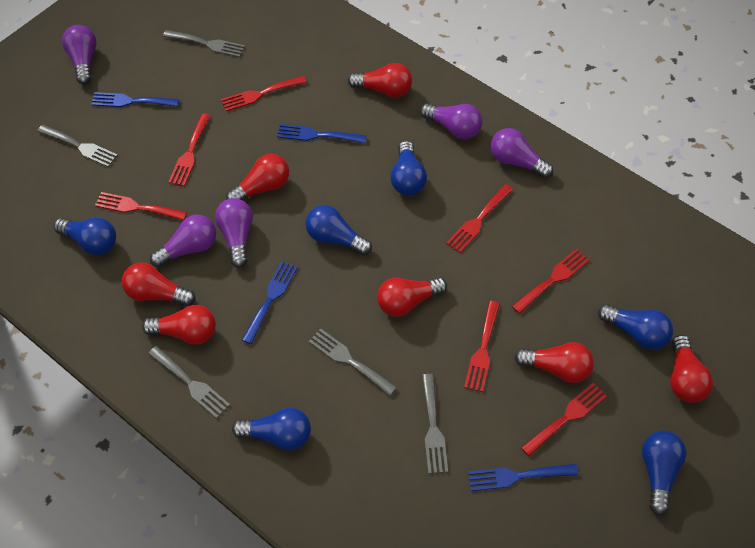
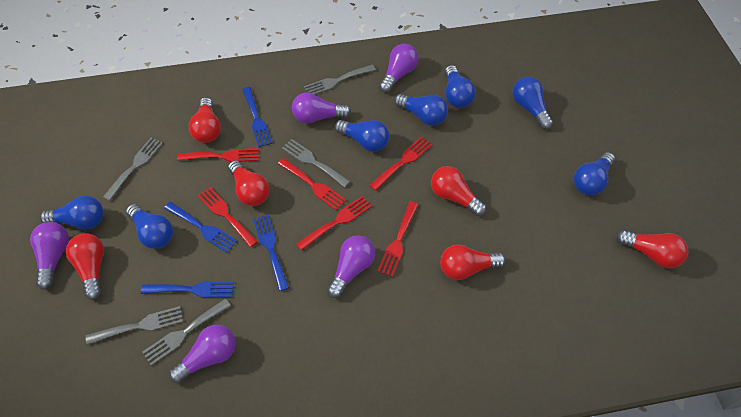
blue light bulb: 6 -> 7
red fork: 7 -> 6
red light bulb: 7 -> 6

